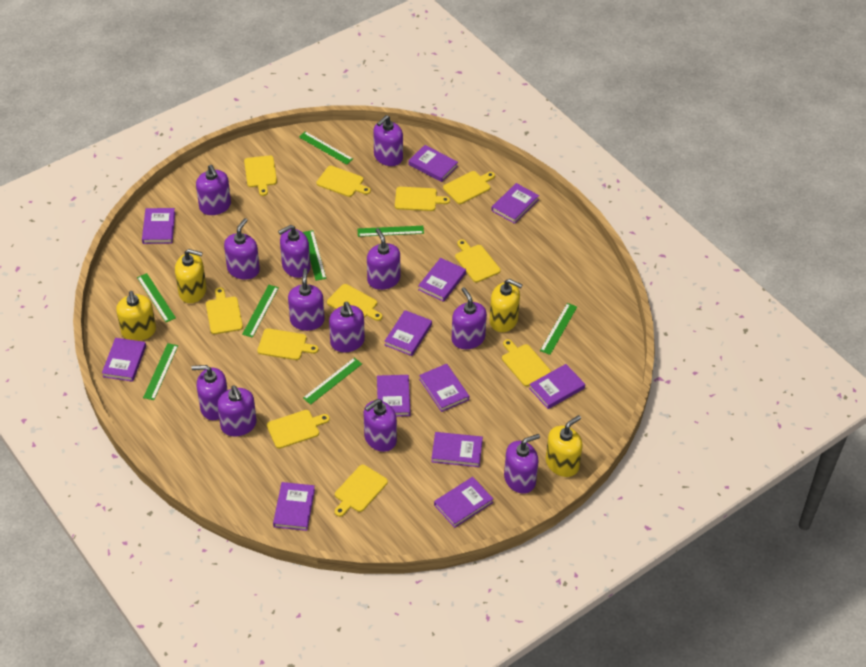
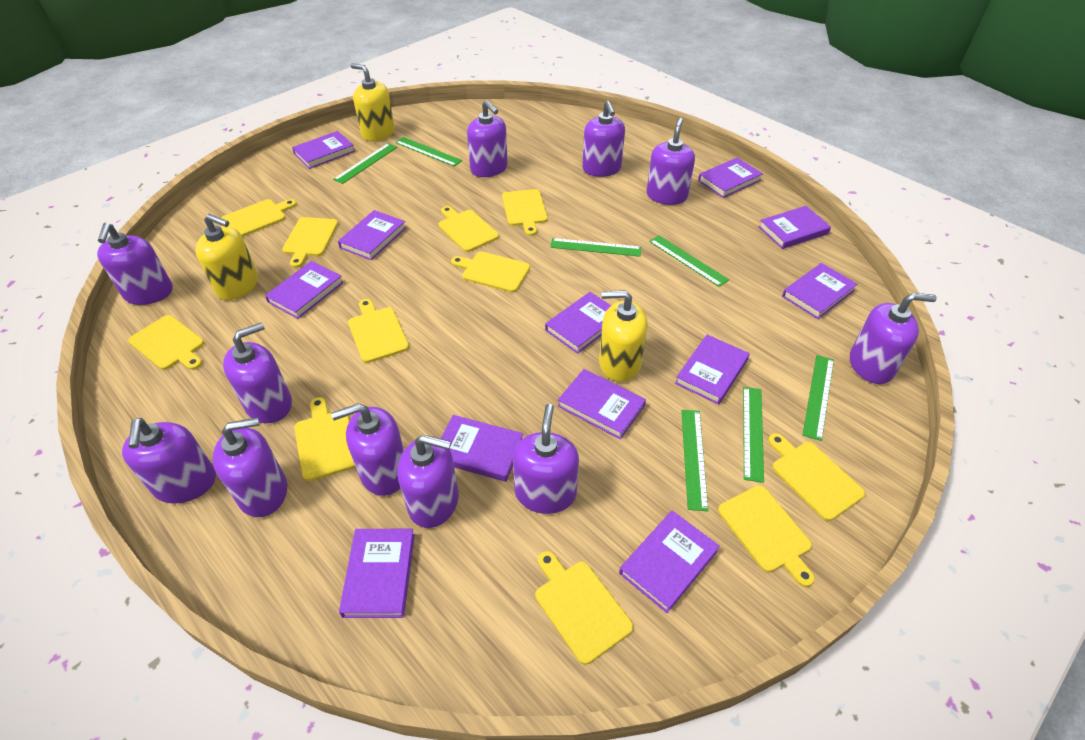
green ruler: 8 -> 7
purple soap dispenser: 12 -> 11
yellow soap dispenser: 4 -> 3

